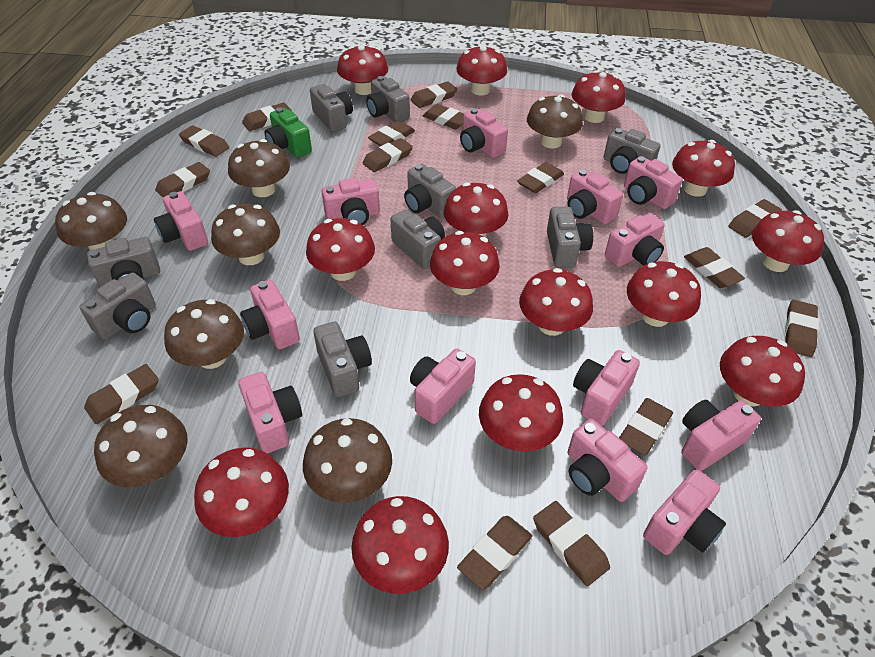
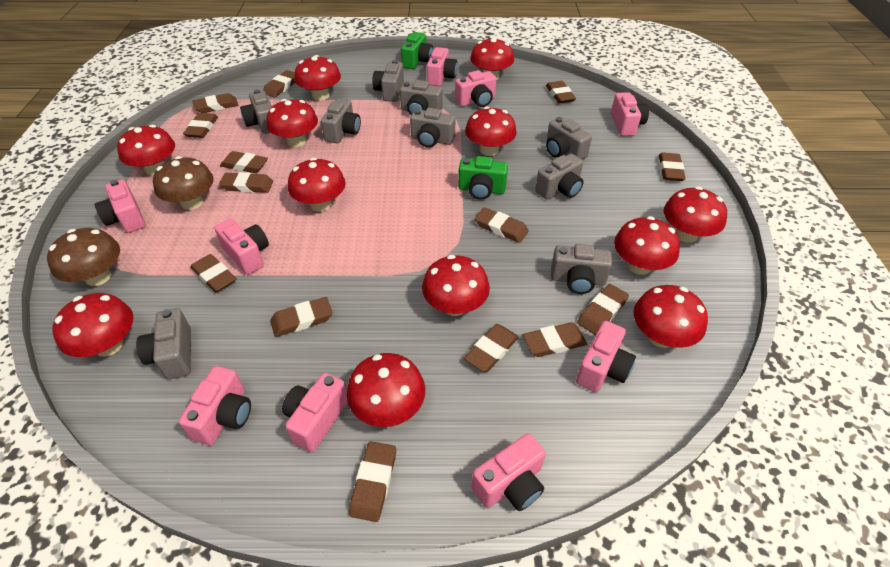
brown eraser: 15 -> 14
brown mushroom: 7 -> 2
green camera: 1 -> 2
pink camera: 13 -> 9
red mushroom: 14 -> 12

